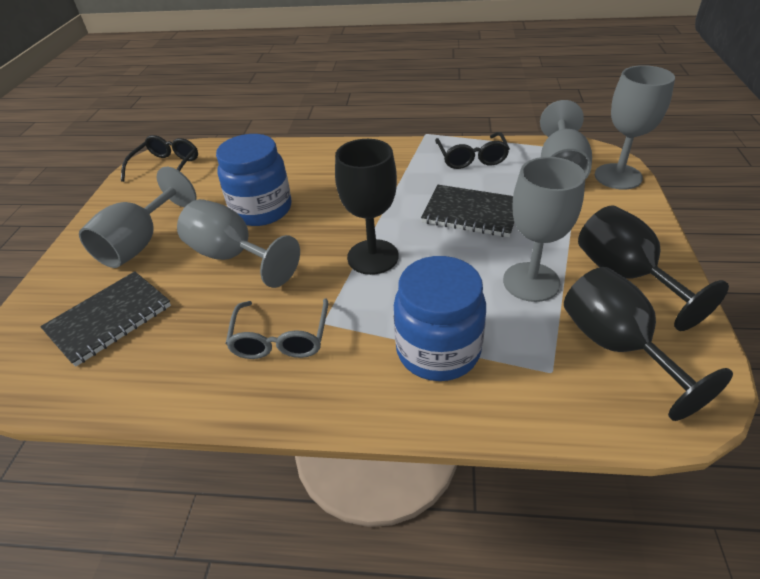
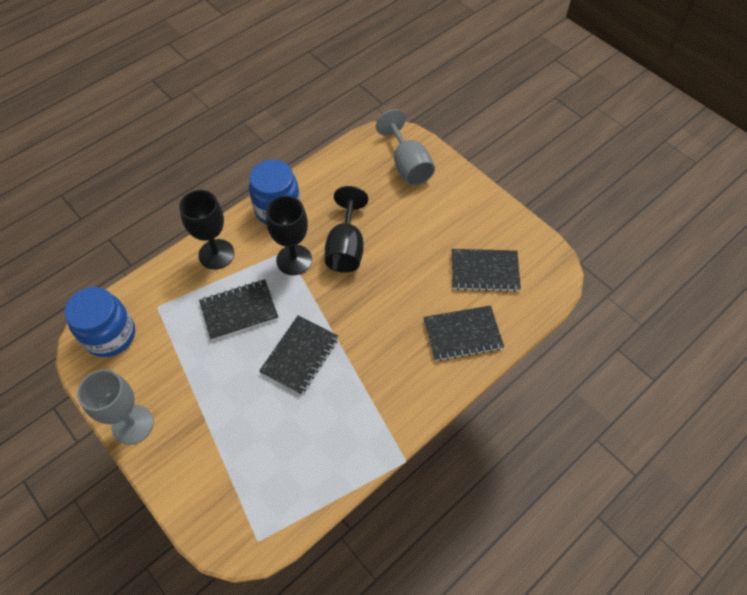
black glasses: 2 -> 0
black notebook: 2 -> 4
grey glasses: 1 -> 0
grey goblet: 5 -> 2

